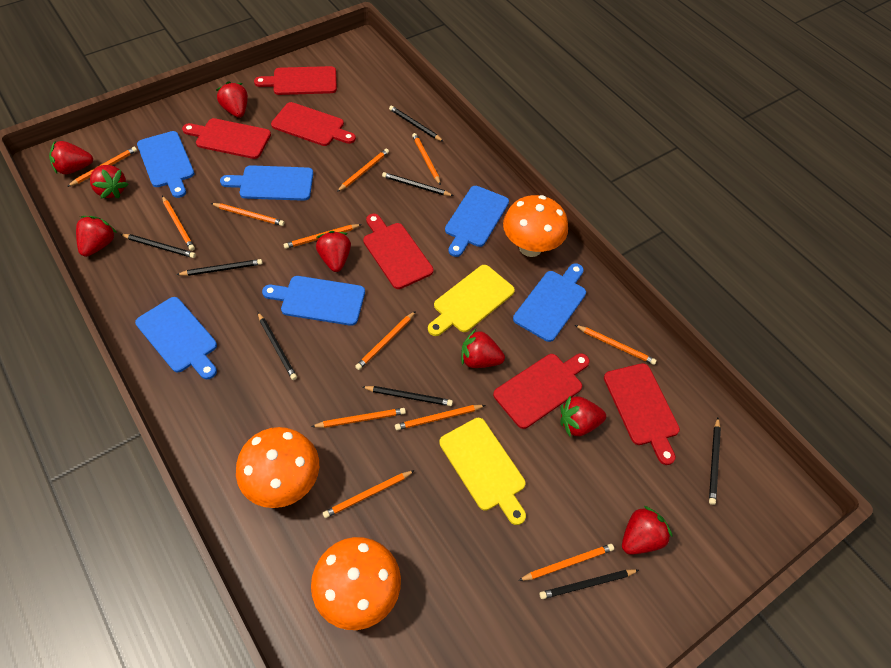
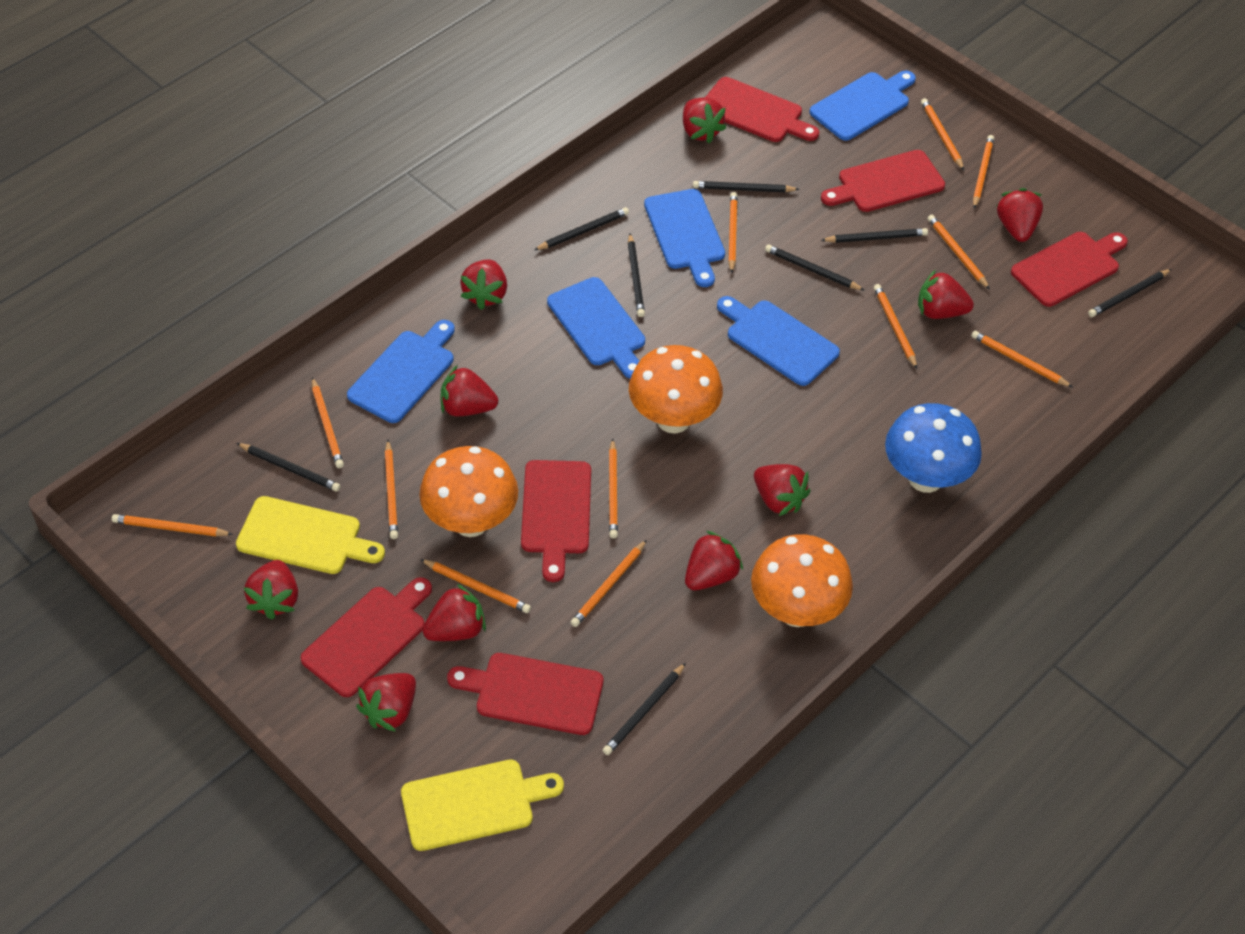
blue cutting board: 6 -> 5
blue mushroom: 0 -> 1
red strawberry: 8 -> 10

